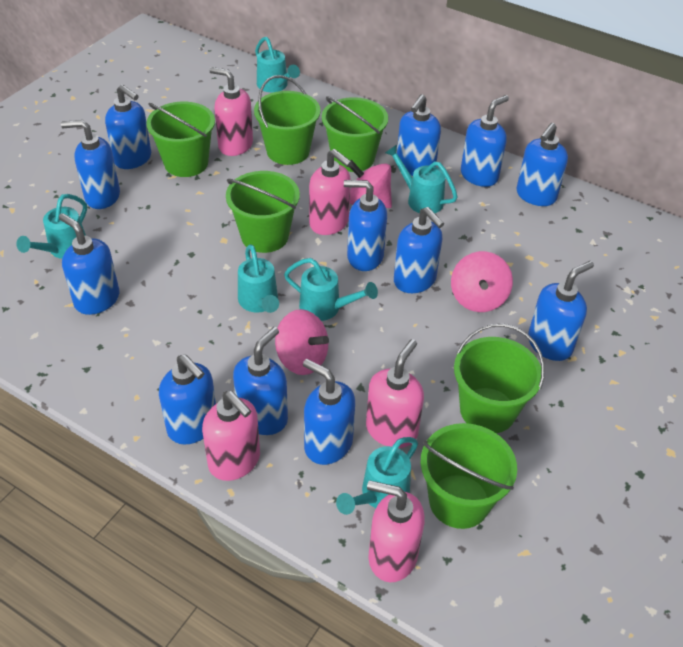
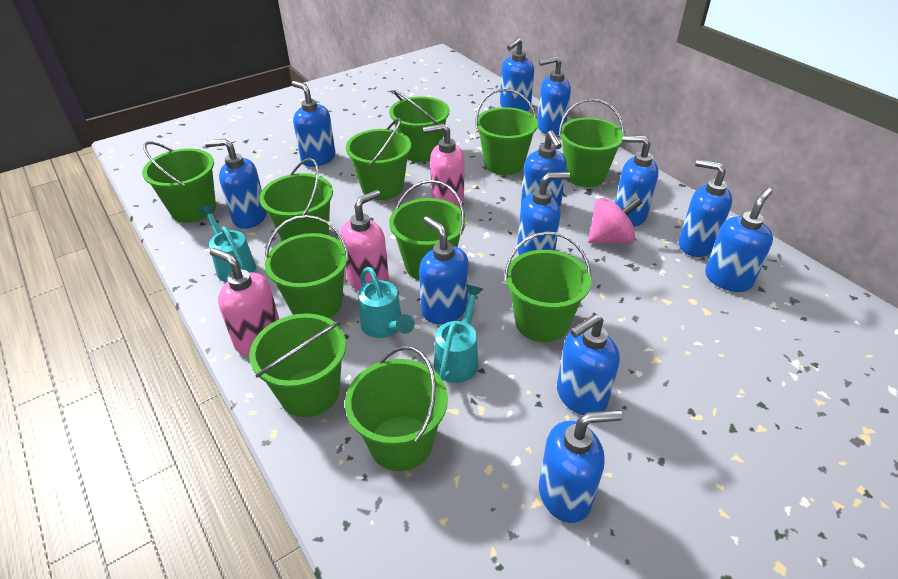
green bucket: 6 -> 11
pink soap dispenser: 5 -> 3
pink spinning top: 3 -> 1
turquoise watering can: 6 -> 3

